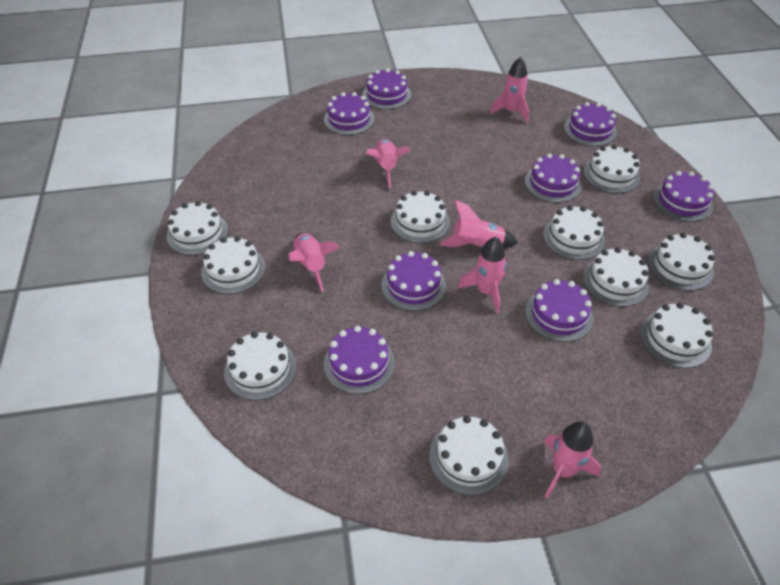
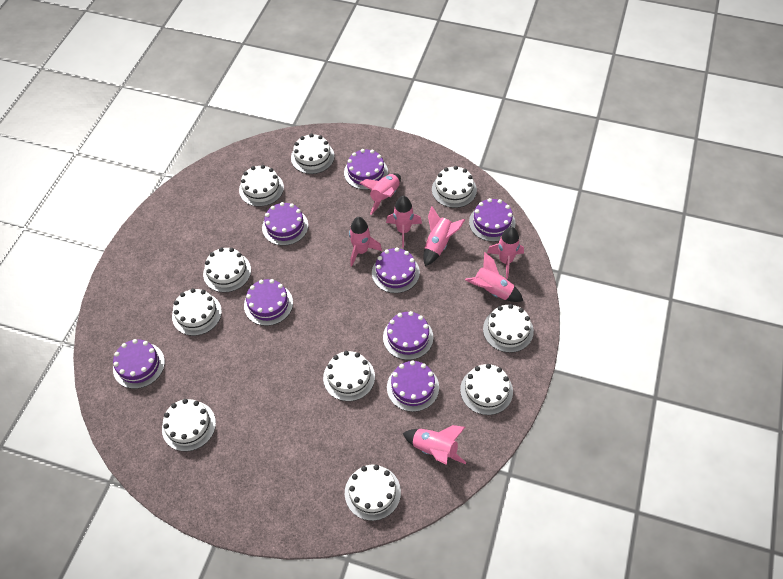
pink rocket: 6 -> 7

